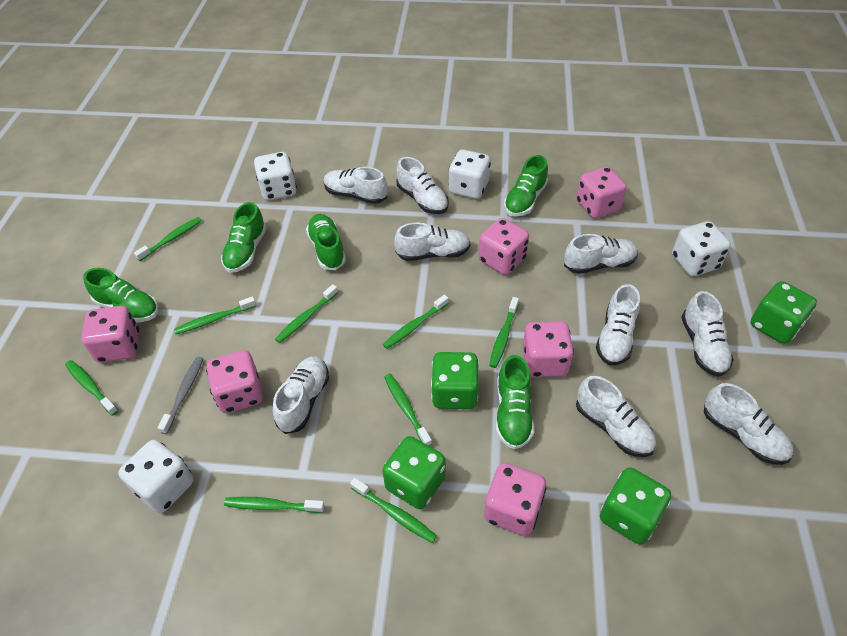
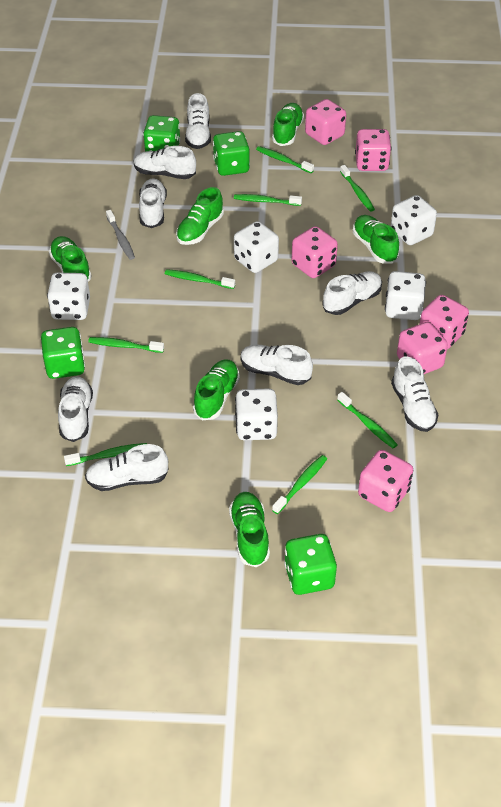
green shoe: 5 -> 6
green toothbrush: 9 -> 8
white dice: 4 -> 5
white shoe: 9 -> 8

